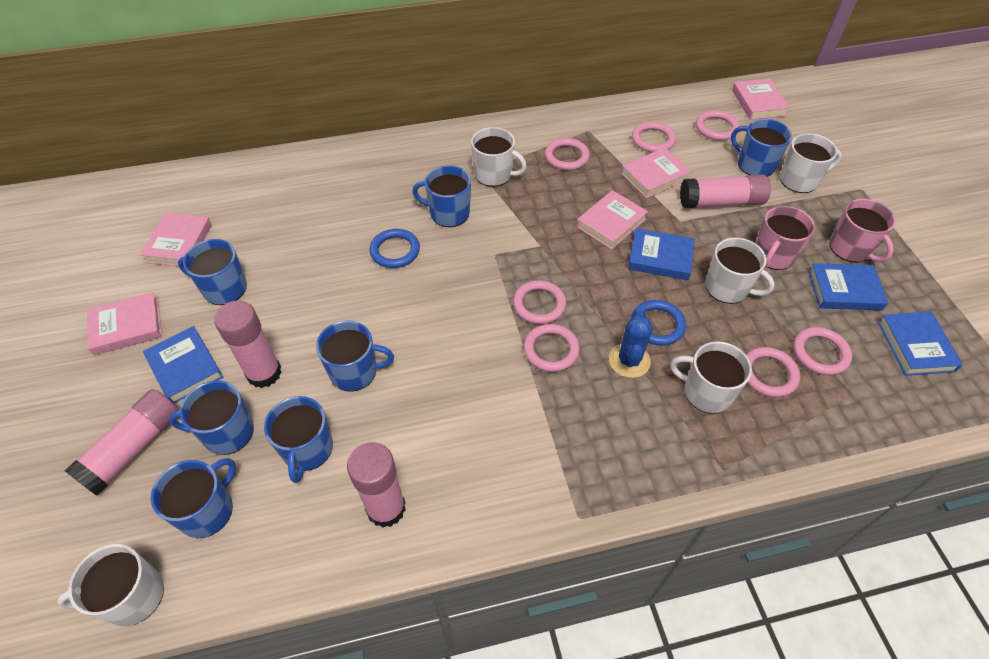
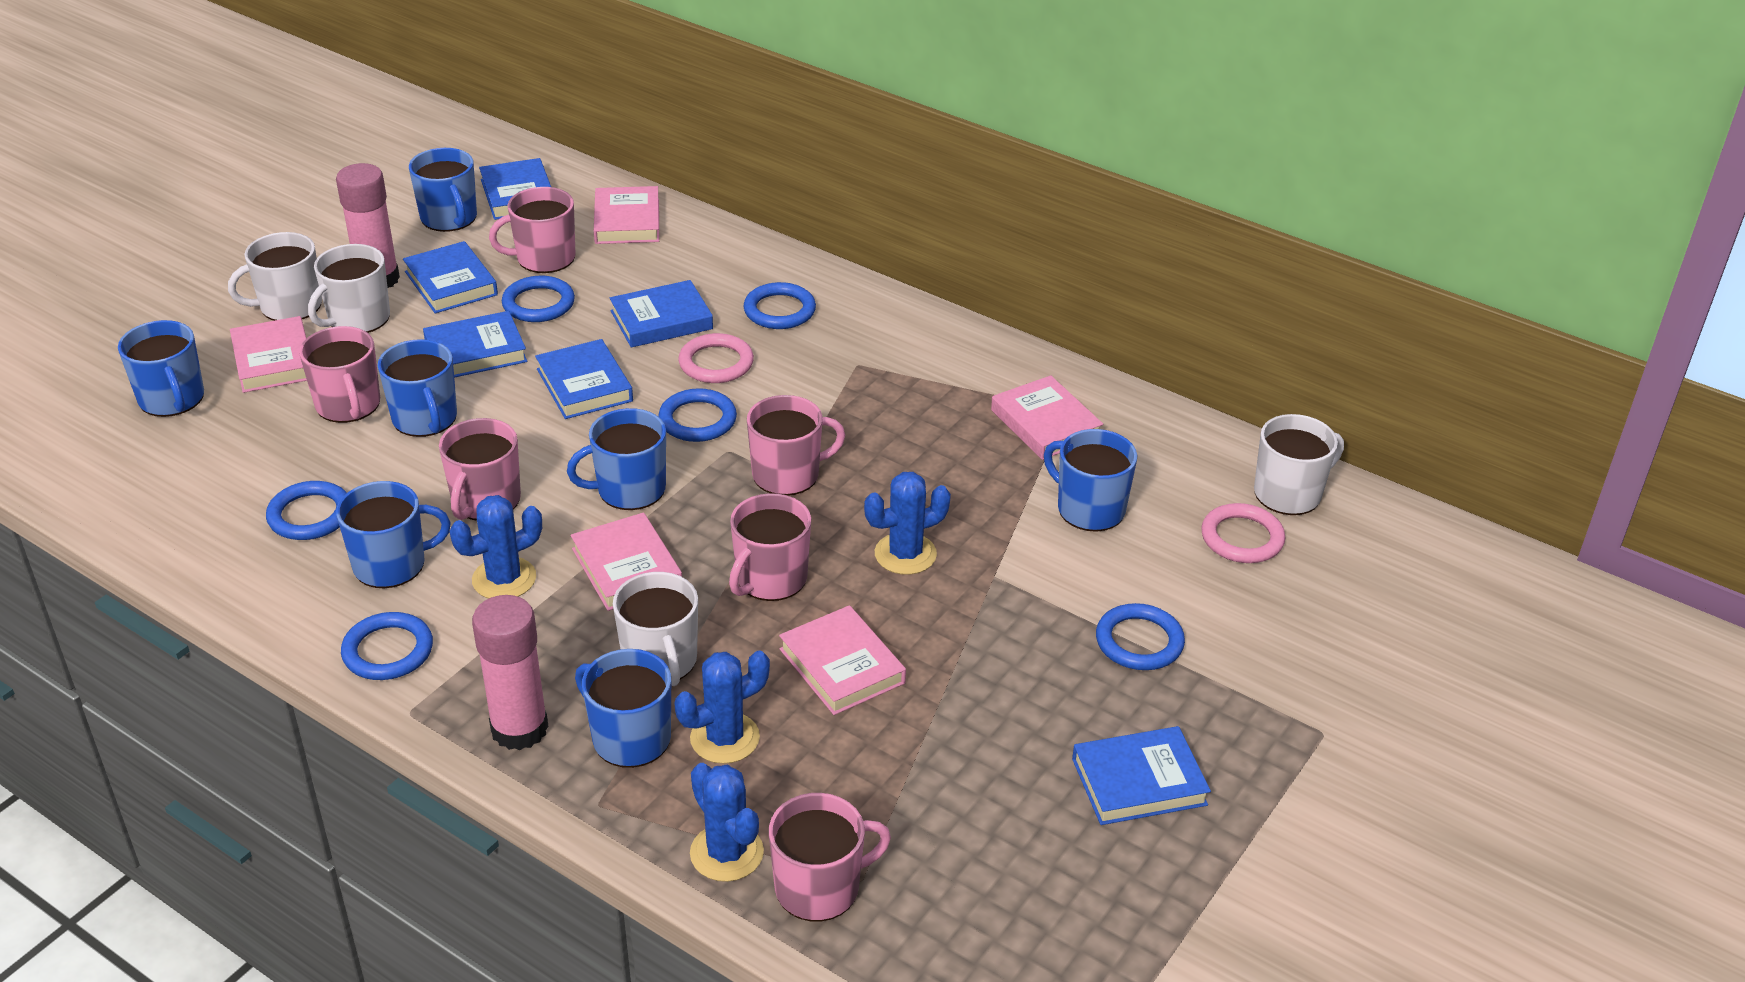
blue book: 4 -> 6
blue cactus: 1 -> 4
blue ring: 2 -> 6
pink glue stick: 4 -> 2
pink mug: 2 -> 6
pink ring: 7 -> 2
white mug: 5 -> 4

